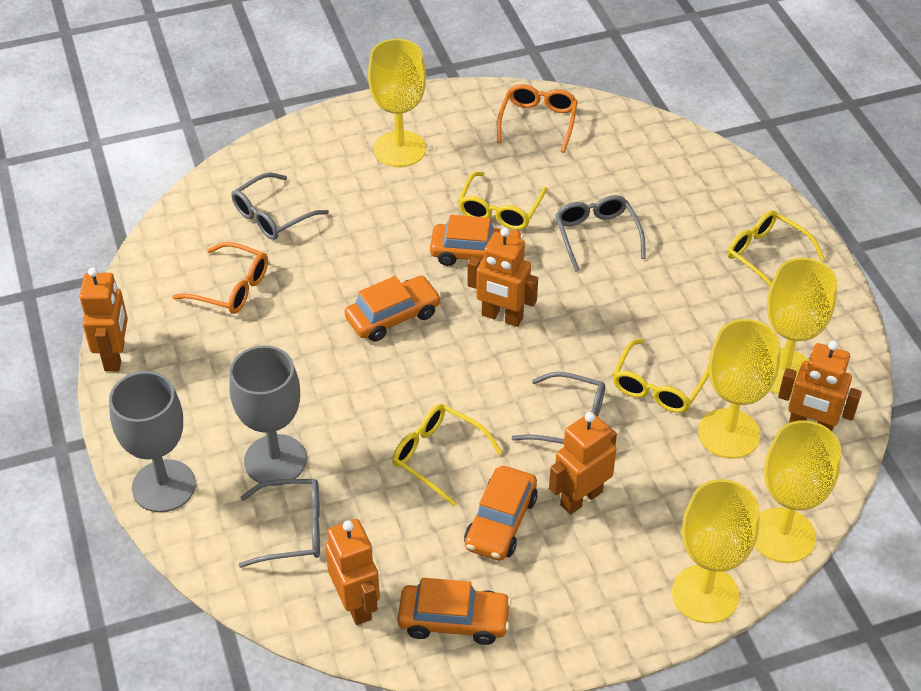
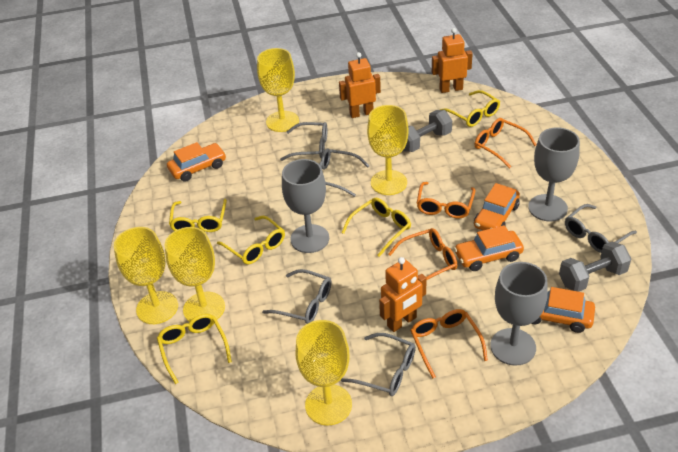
grey dumbbell: 0 -> 2
grey glasses: 4 -> 5
grey goblet: 2 -> 3
orange glasses: 2 -> 4
orange robot: 5 -> 3
yellow glasses: 4 -> 5

